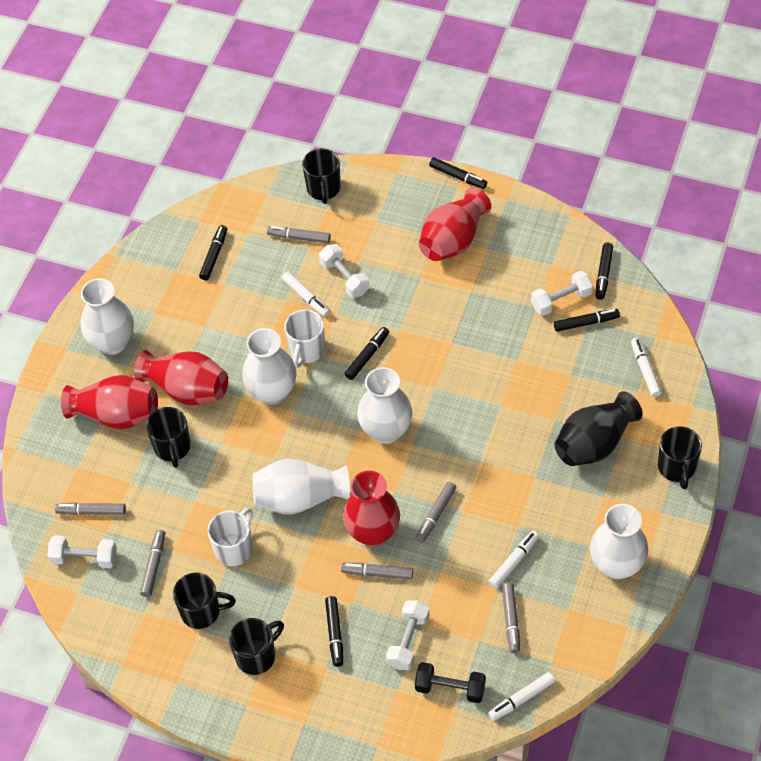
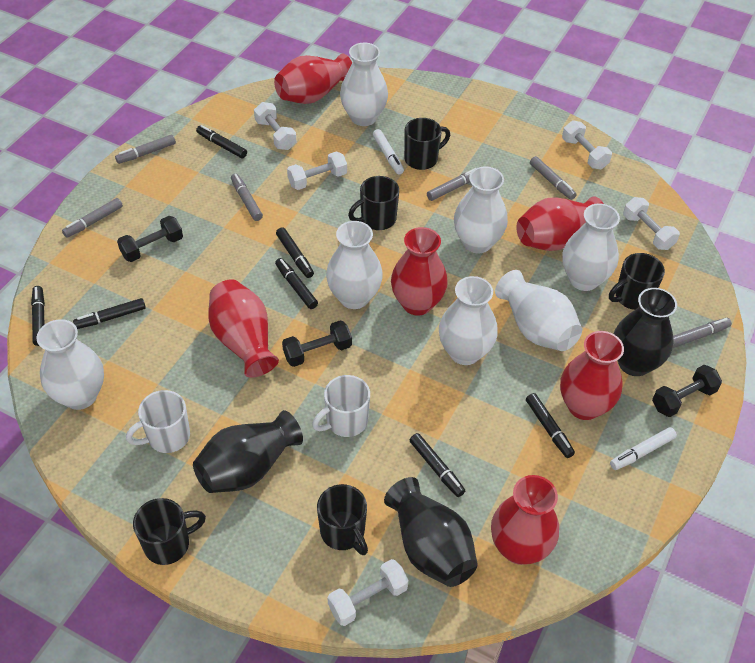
black dumbbell: 1 -> 3
black marker: 6 -> 7
black vase: 1 -> 3
red vase: 4 -> 6
white dumbbell: 4 -> 5
white marker: 4 -> 2
white vase: 5 -> 7

